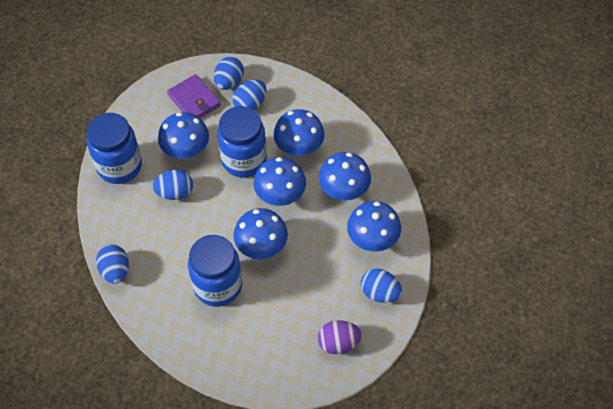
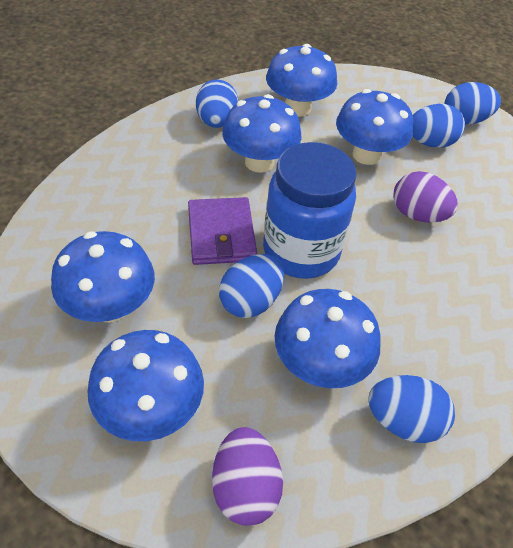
blue jar: 3 -> 1
purple egg: 1 -> 2

